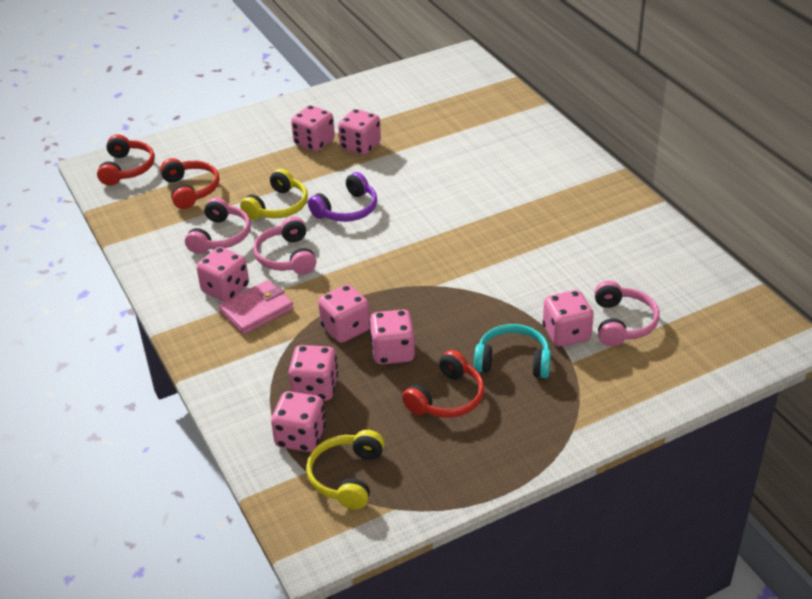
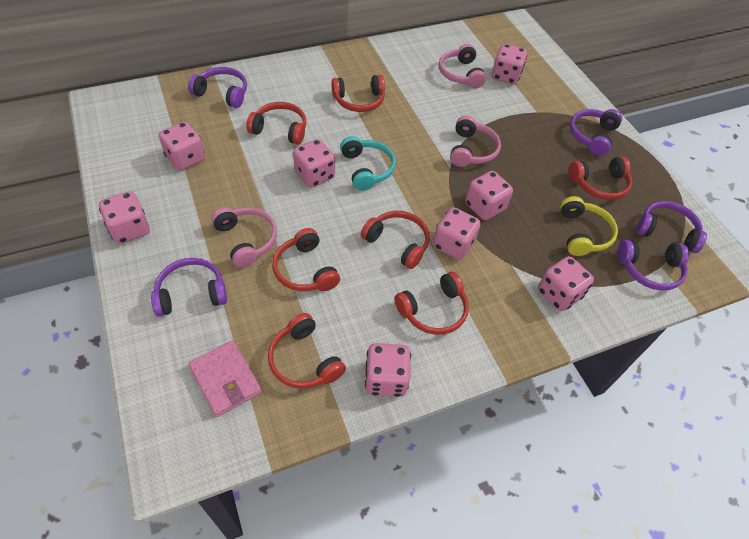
purple headphones: 1 -> 5
red headphones: 3 -> 7
yellow headphones: 2 -> 1

